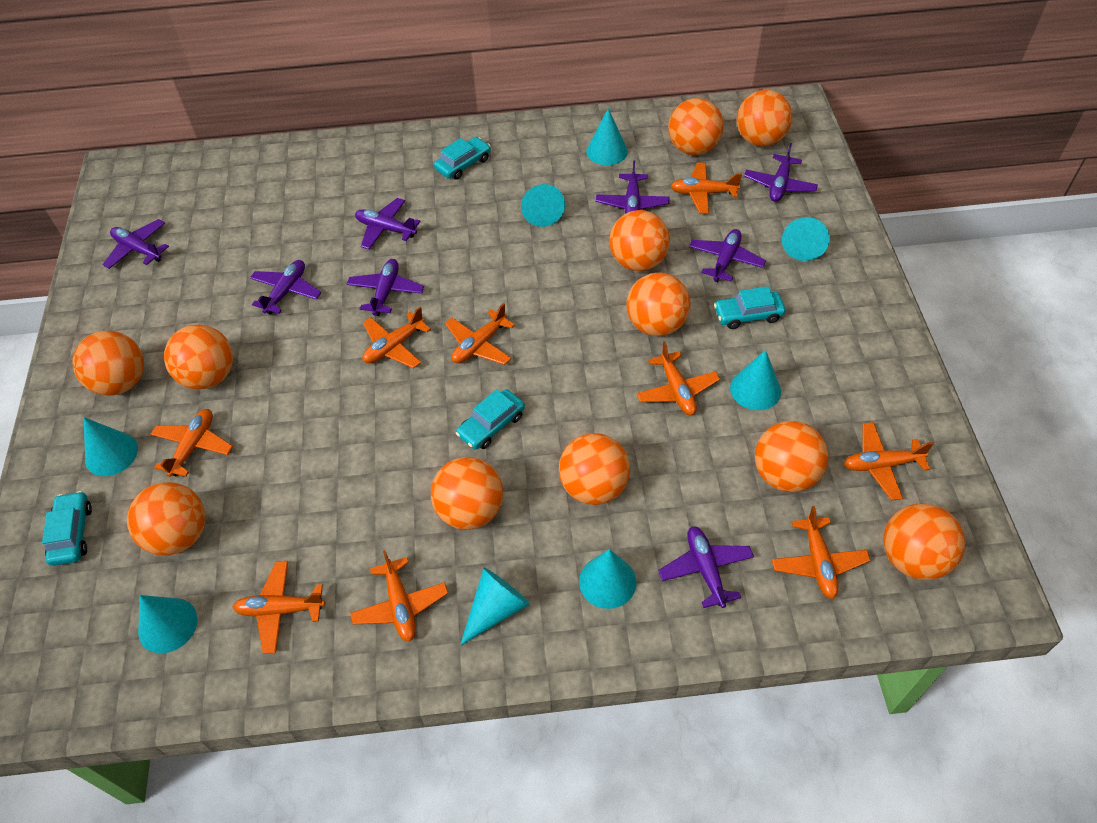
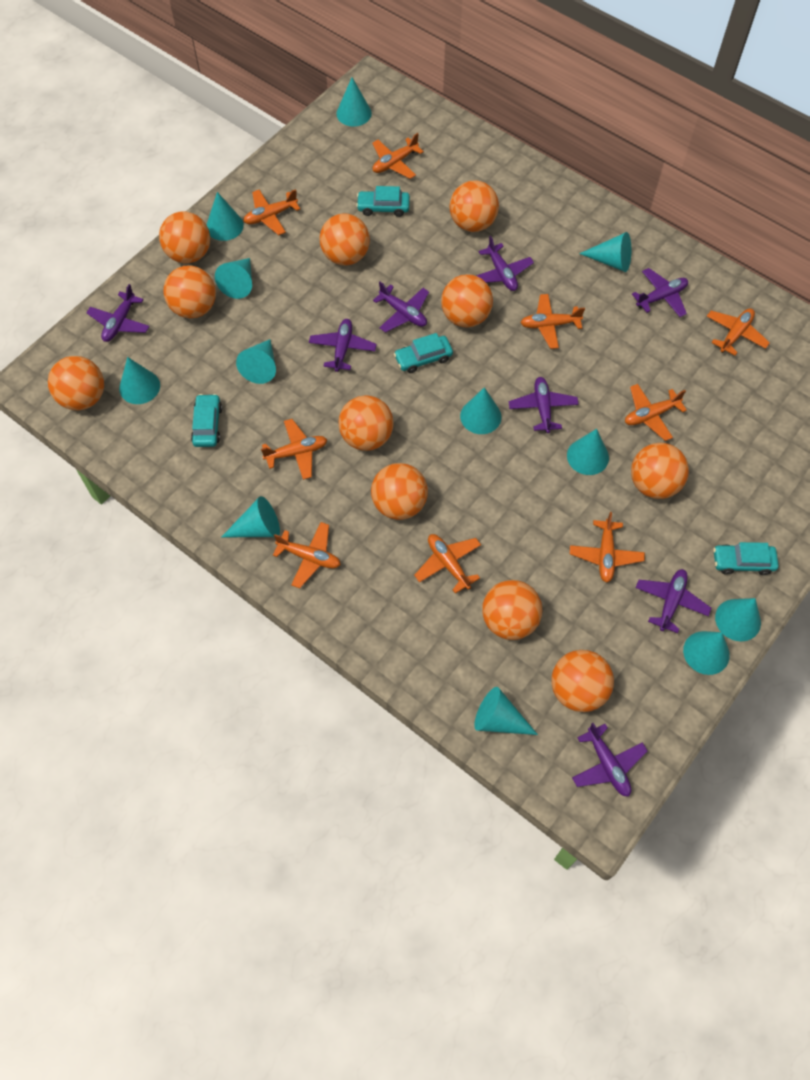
turquoise cone: 8 -> 12

